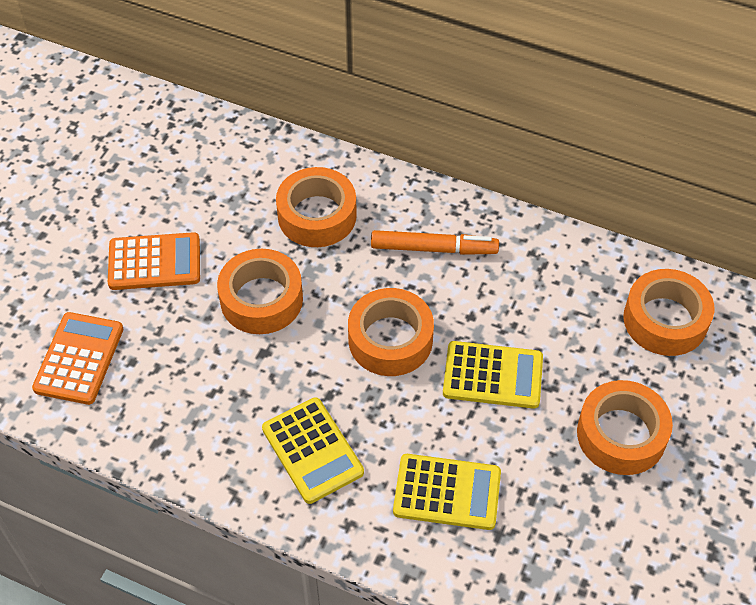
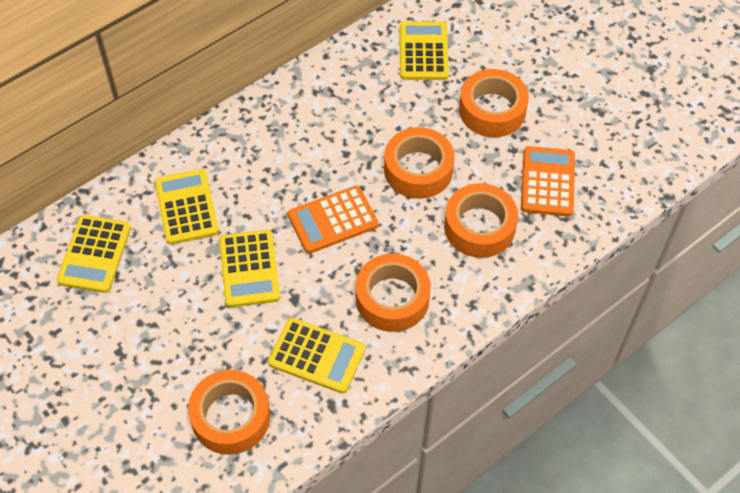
orange marker: 1 -> 0
yellow calculator: 3 -> 5

